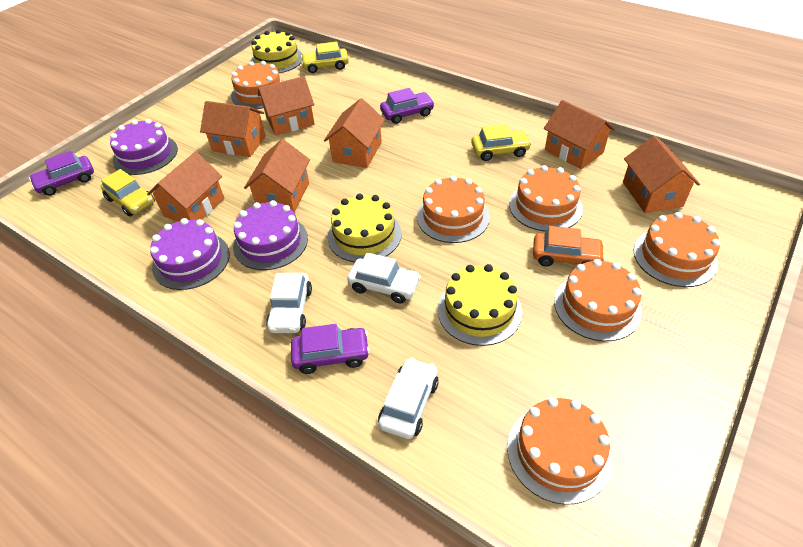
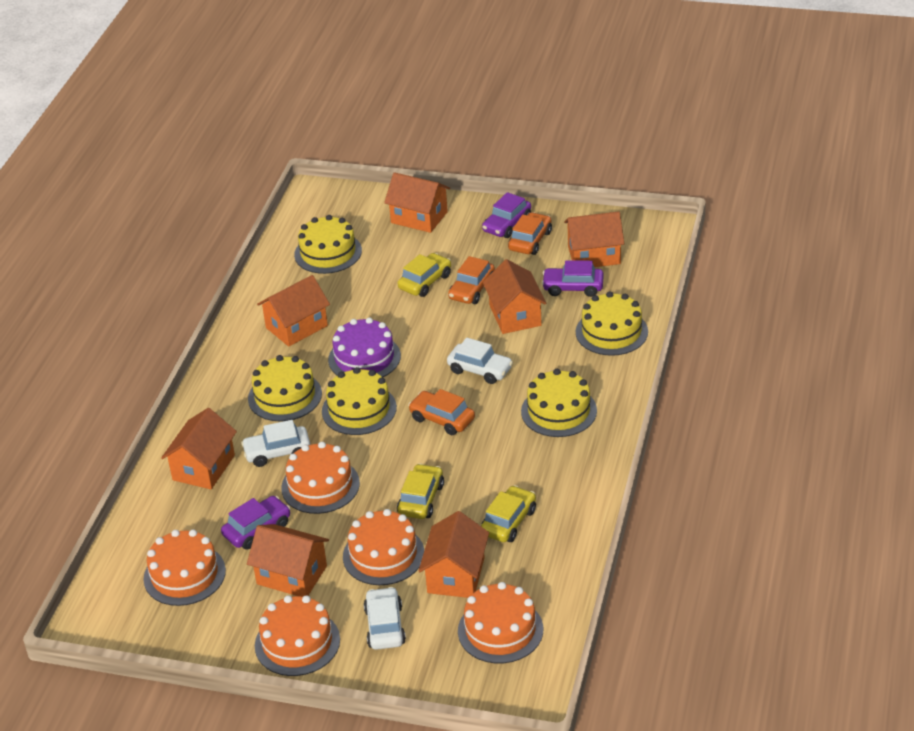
orange cake: 6 -> 5
orange car: 1 -> 3
purple cake: 3 -> 1
yellow cake: 3 -> 5

